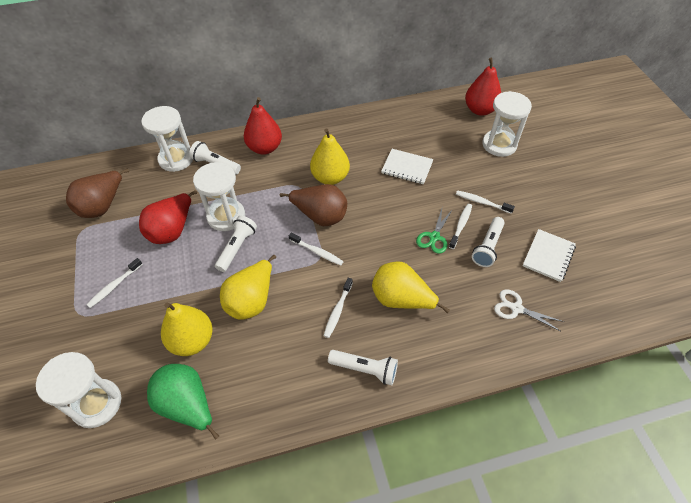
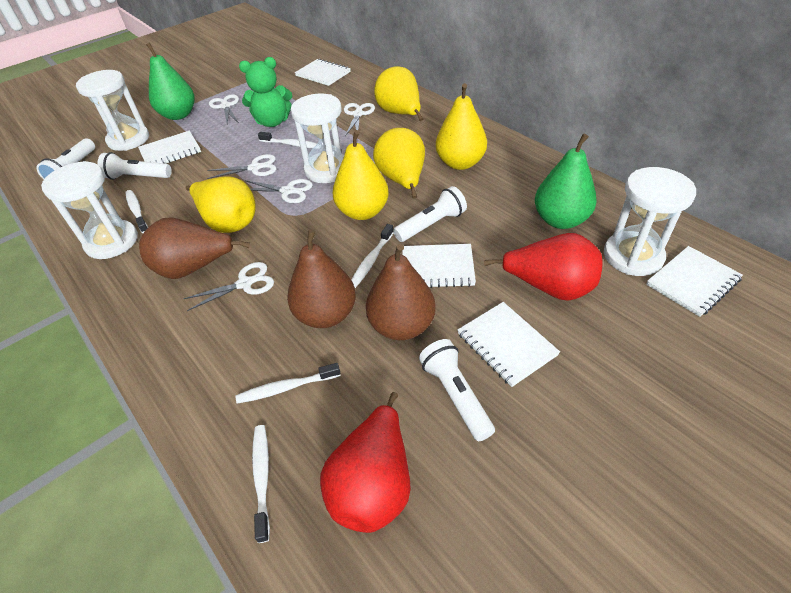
brown pear: 2 -> 3
green pear: 1 -> 2
green scissors: 1 -> 0
green teddy bear: 0 -> 1
red pear: 3 -> 2
white notebook: 2 -> 5
white scissors: 1 -> 5
yellow pear: 4 -> 5

